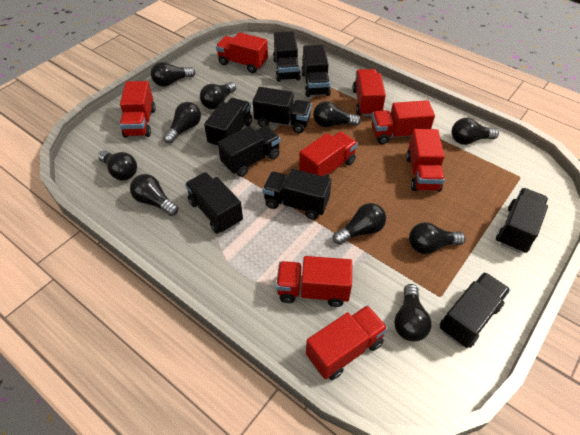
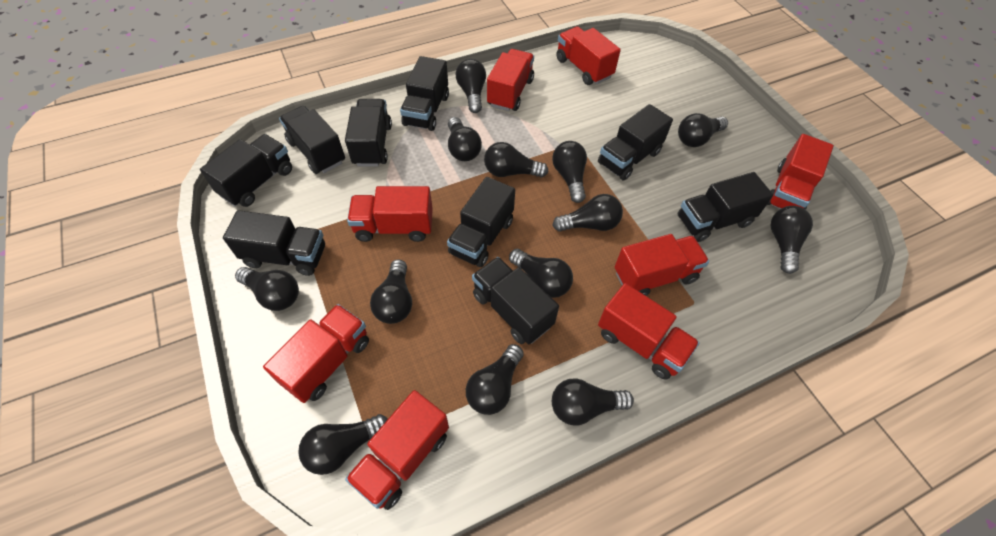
black light bulb: 10 -> 13

